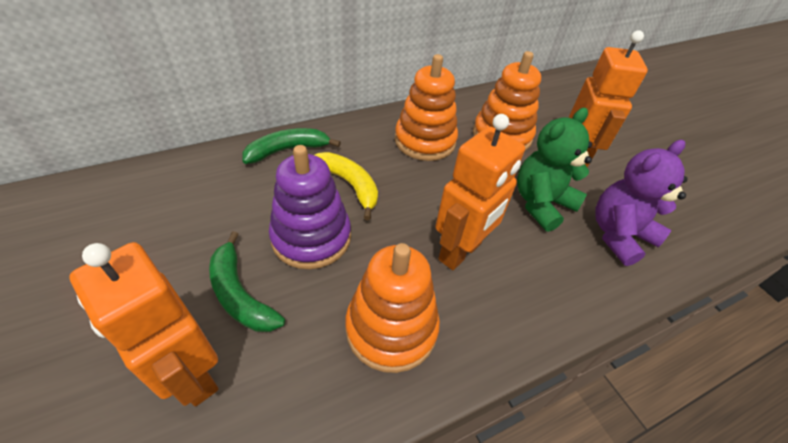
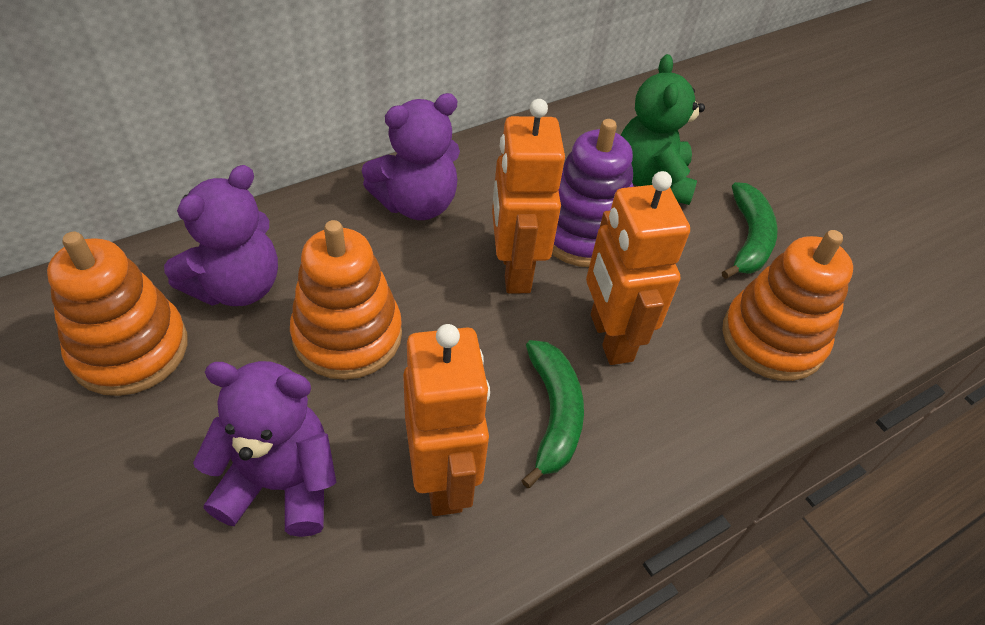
purple teddy bear: 1 -> 3
yellow banana: 1 -> 0

